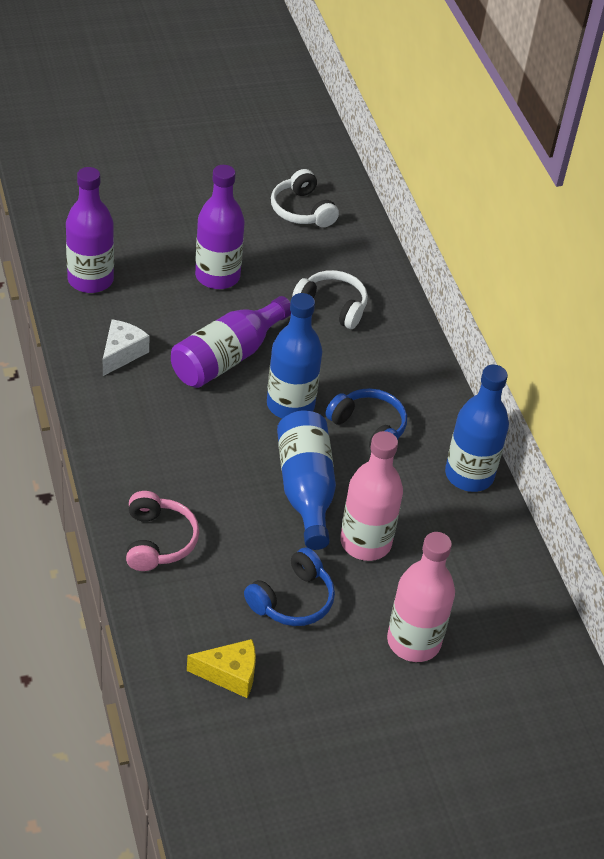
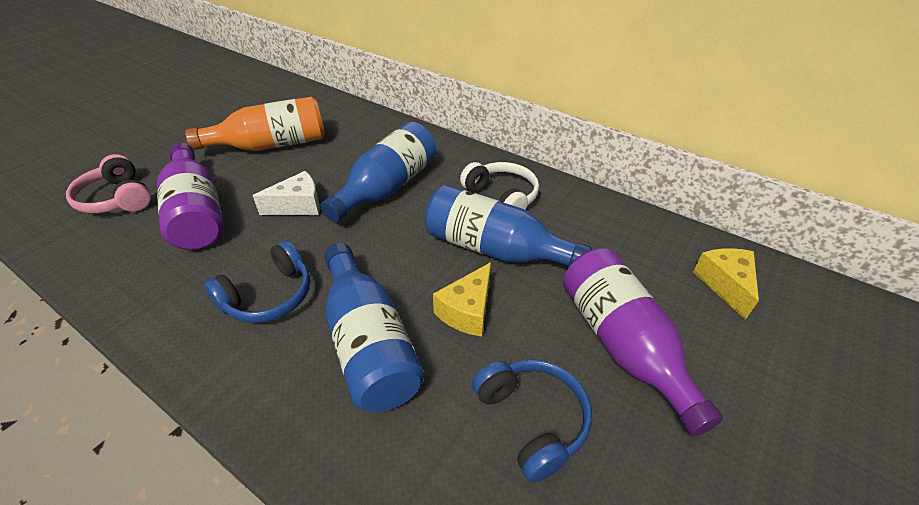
orange bottle: 0 -> 1
pink bottle: 2 -> 0
purple bottle: 3 -> 2
white headphones: 2 -> 1
yellow cheese: 1 -> 2

